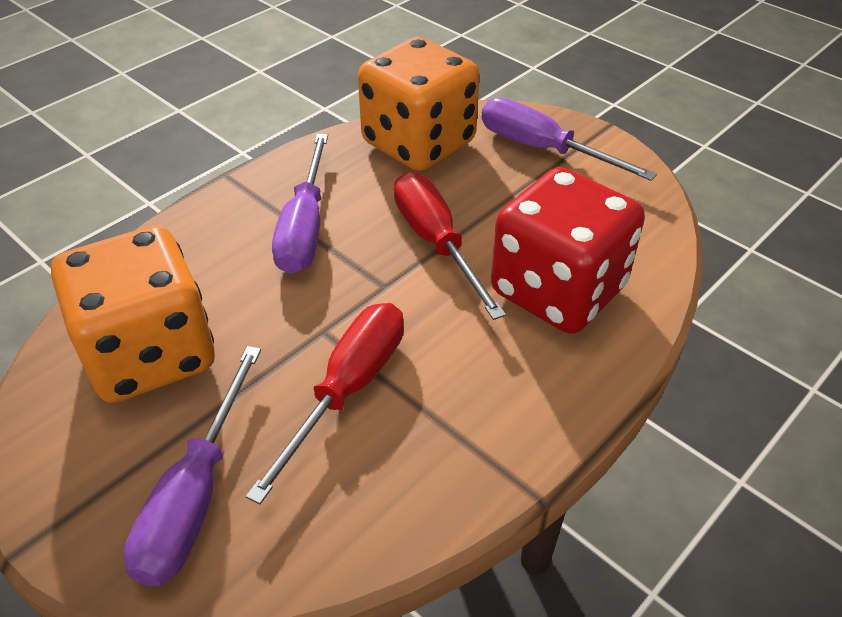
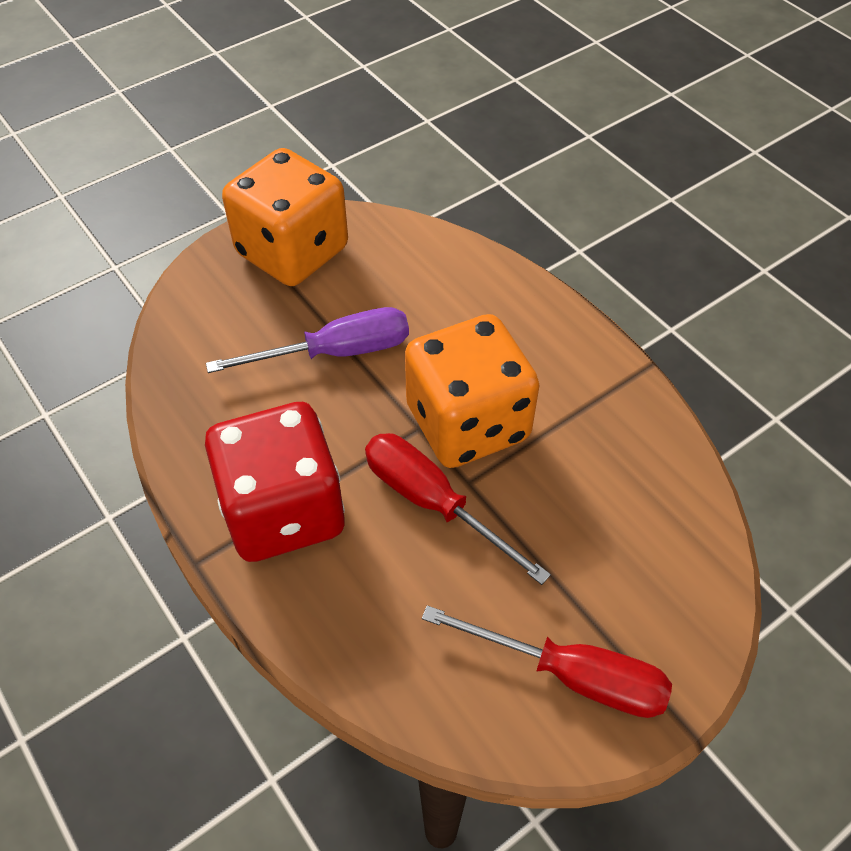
purple screwdriver: 3 -> 1

